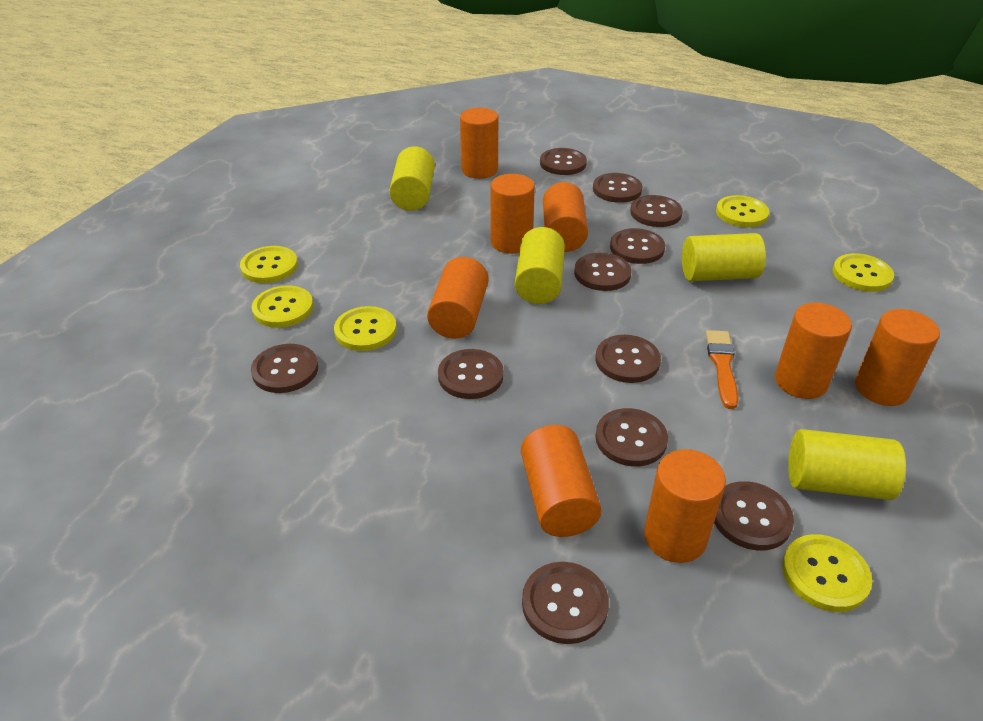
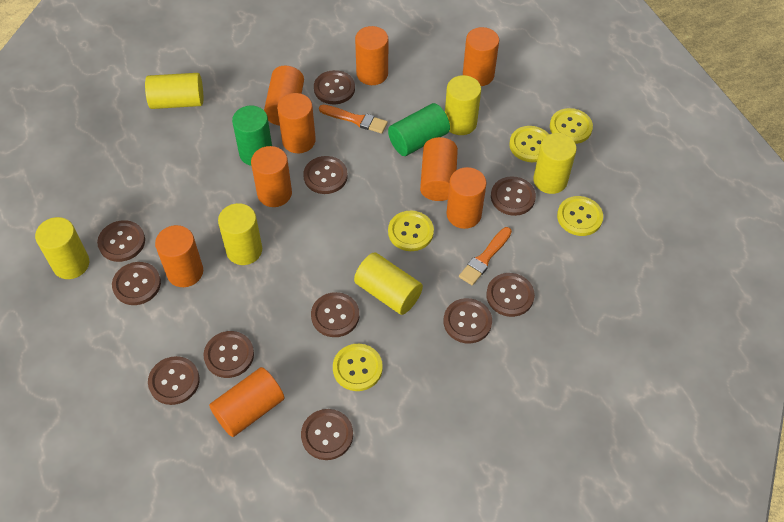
green cylinder: 0 -> 2
orange brush: 1 -> 2
orange cylinder: 8 -> 9
yellow button: 6 -> 5
yellow cylinder: 4 -> 6

